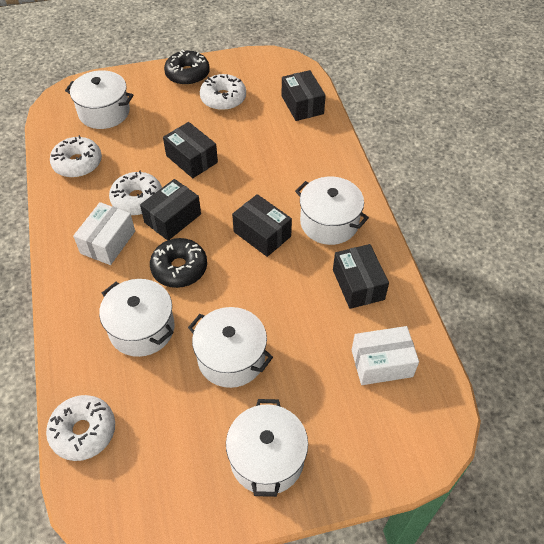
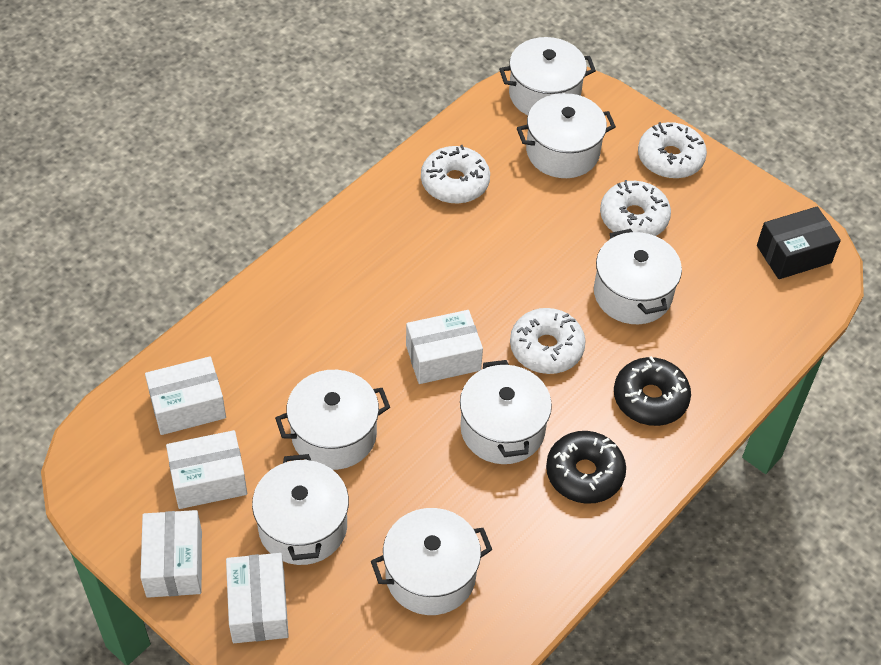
black box: 5 -> 1
white box: 2 -> 5
white pot: 5 -> 7

